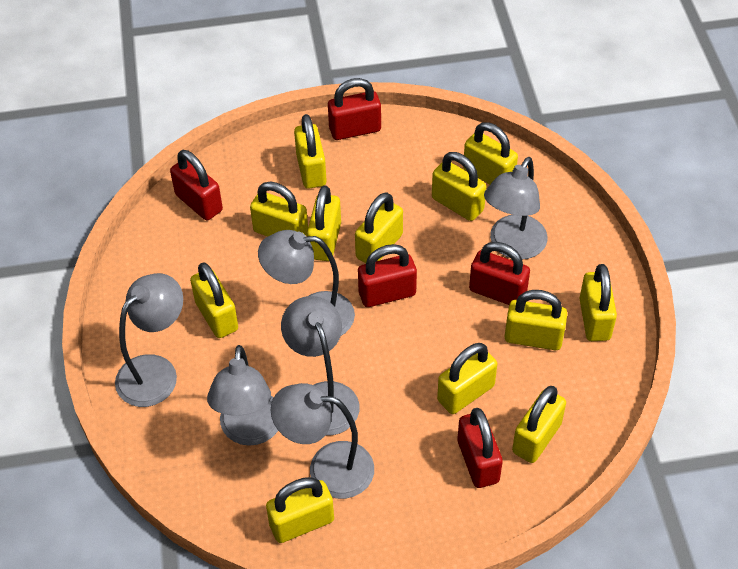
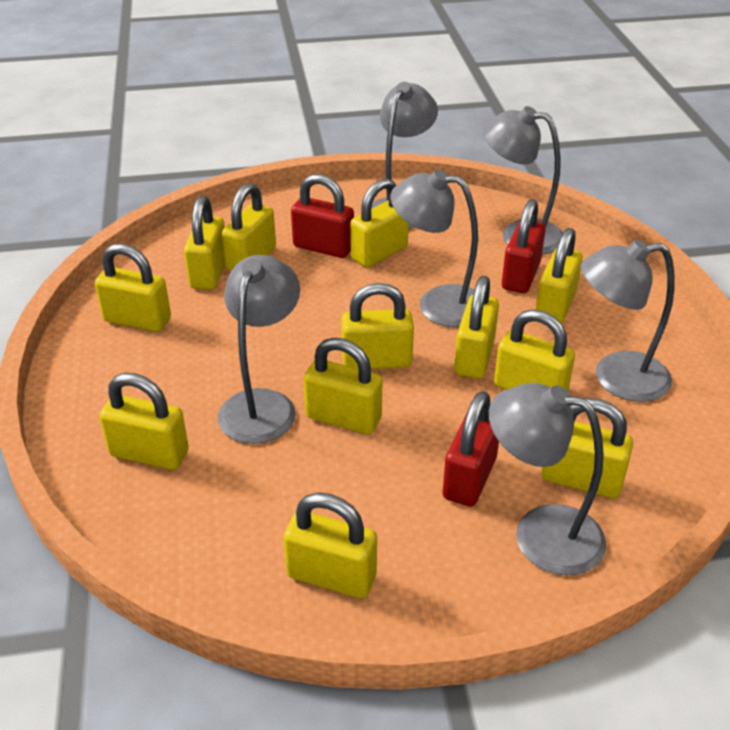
red padlock: 5 -> 3

